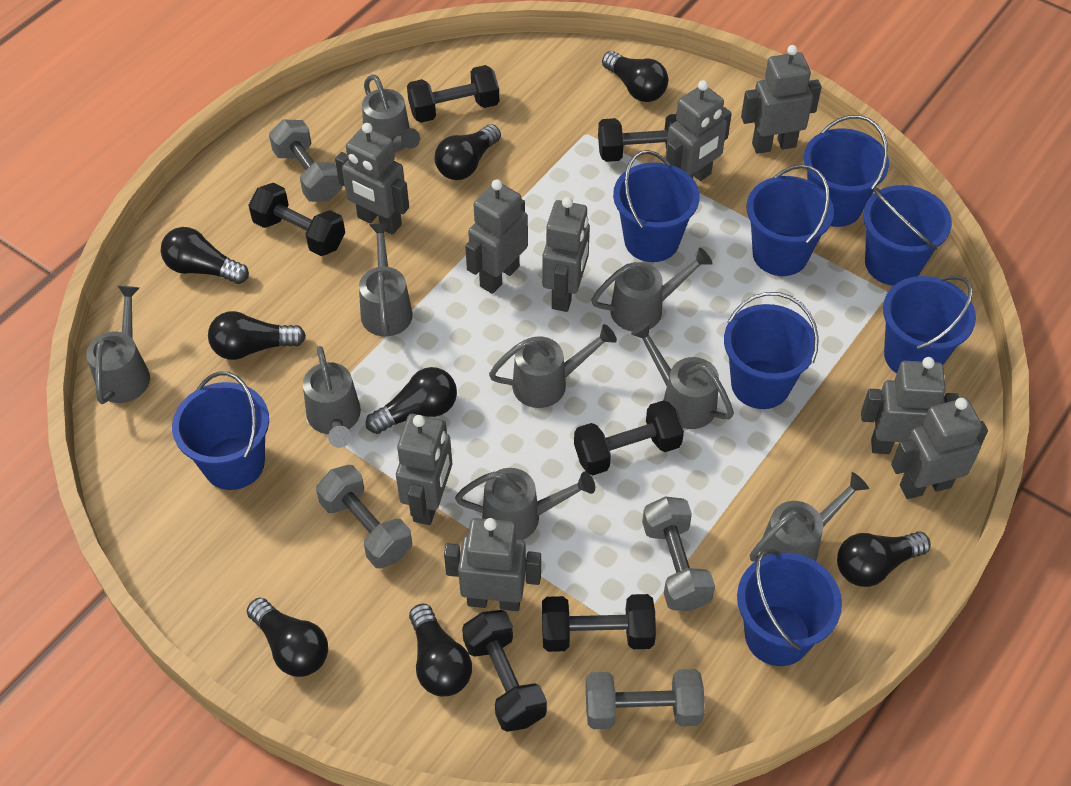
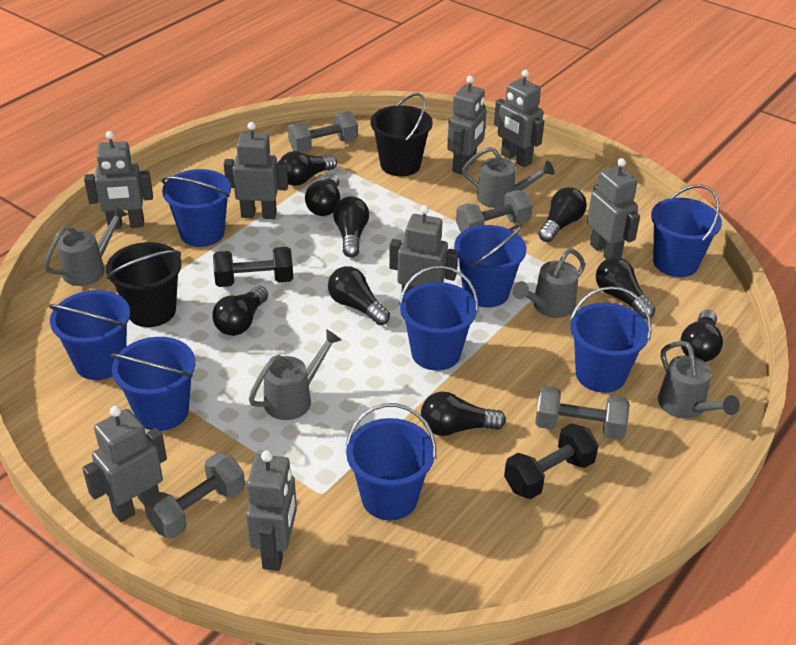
black bucket: 0 -> 2
black dumbbell: 6 -> 2
black light bulb: 8 -> 9
grey robot: 9 -> 8
grey watering can: 9 -> 5

